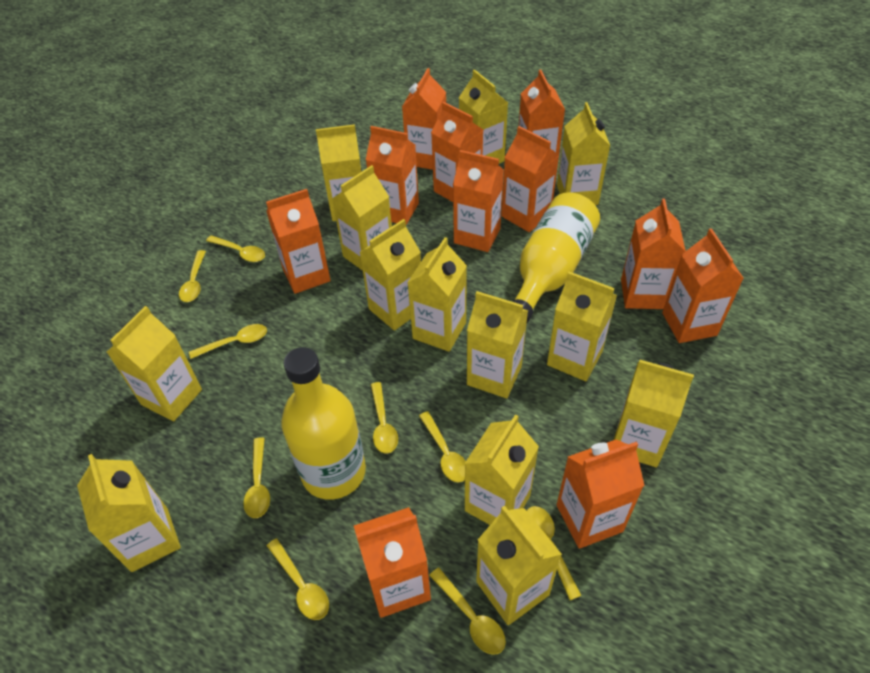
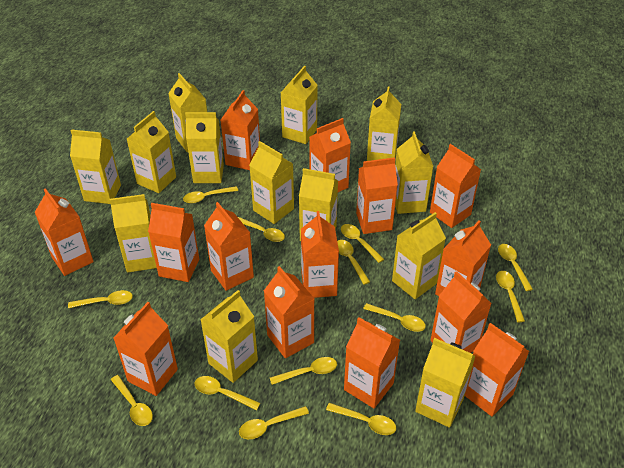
orange carton: 11 -> 14
yellow bottle: 2 -> 0
yellow spoon: 9 -> 13

